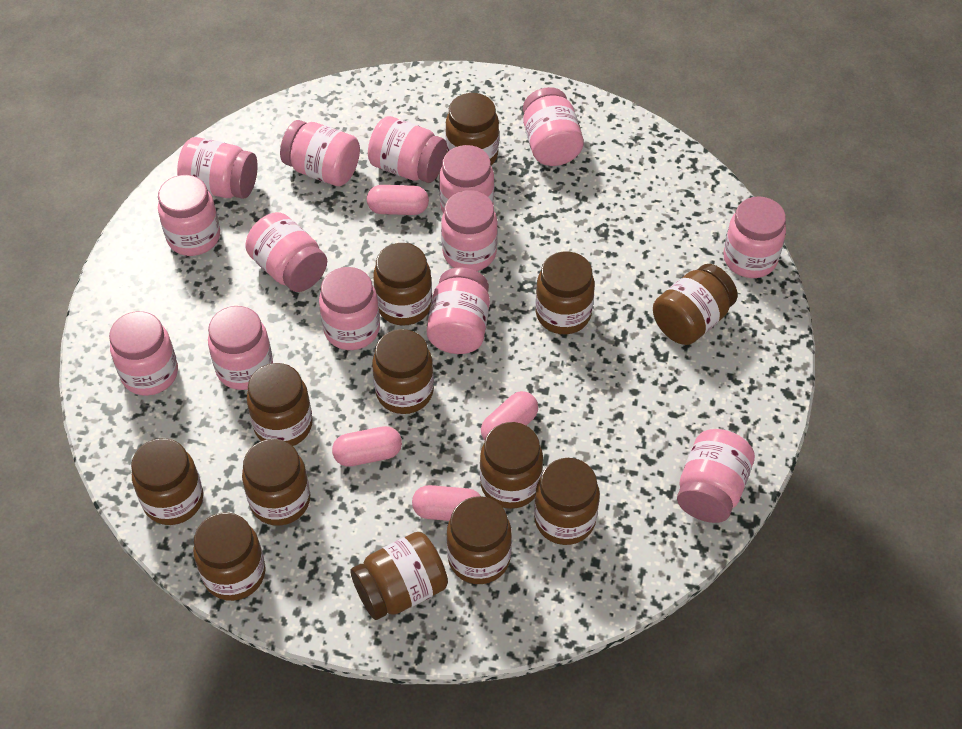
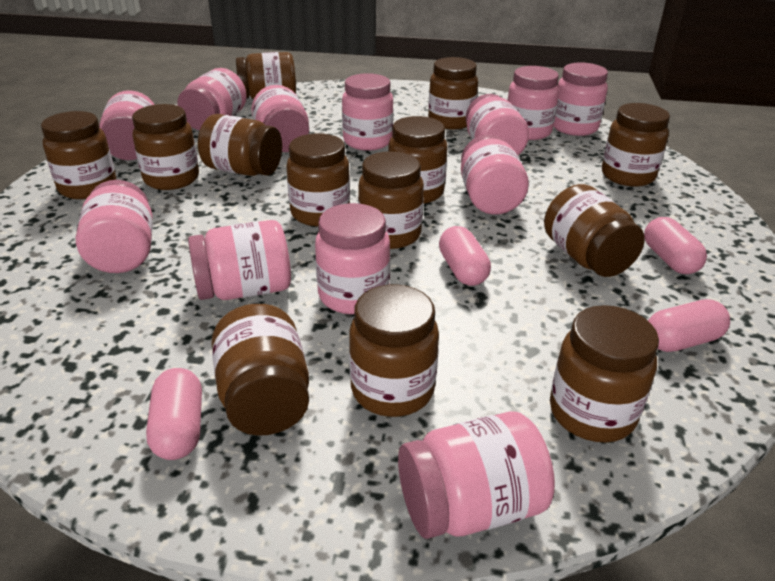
pink jar: 14 -> 12

